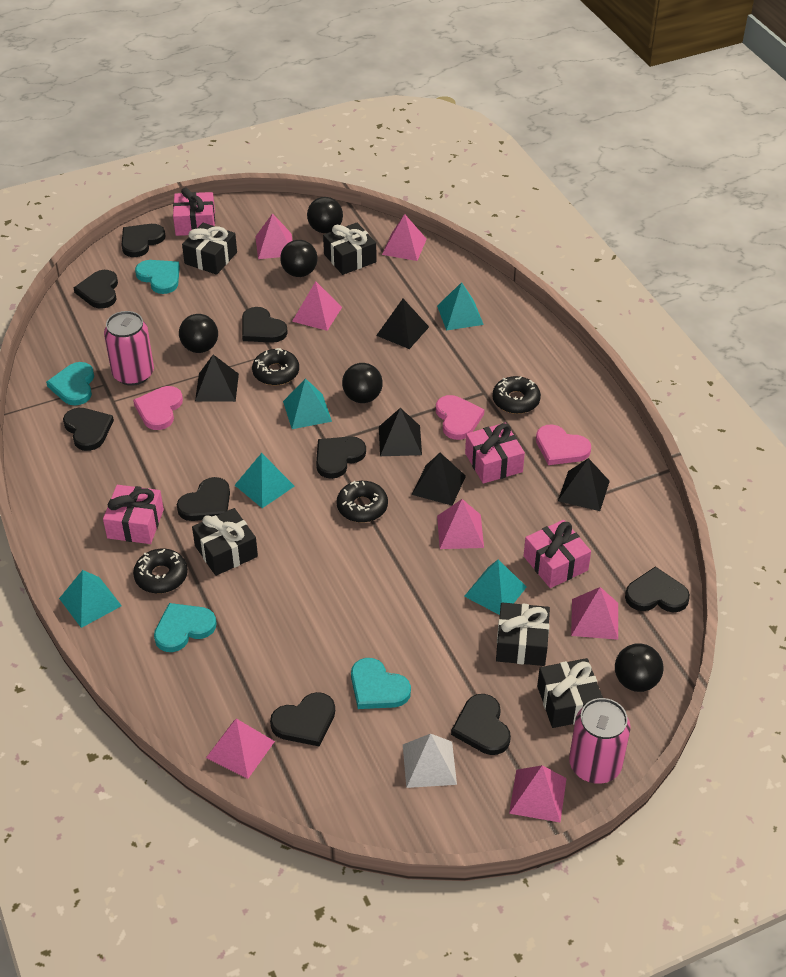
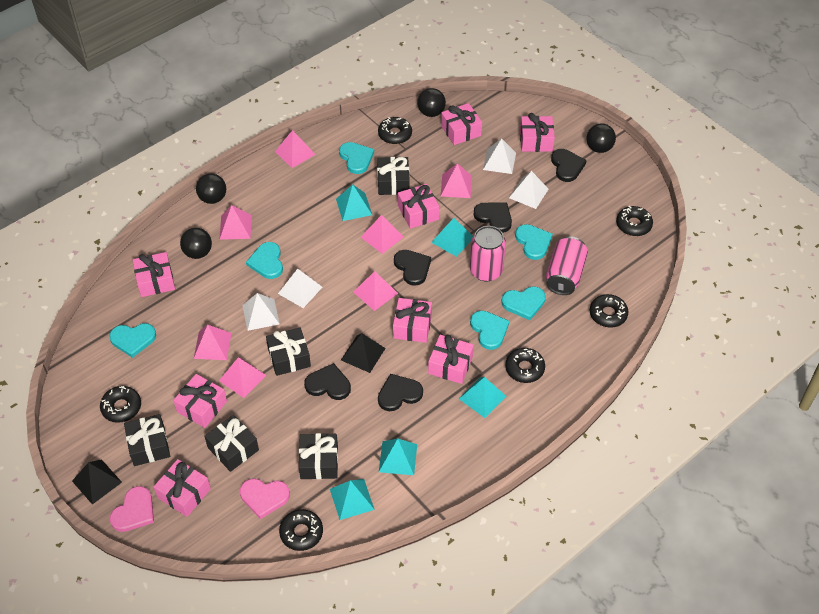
black ball: 5 -> 4
black donut: 4 -> 6
black heart: 9 -> 5
black pyramid: 5 -> 2
pink gift: 4 -> 8
pink heart: 3 -> 2
turquoise heart: 4 -> 6
white pyramid: 1 -> 4

